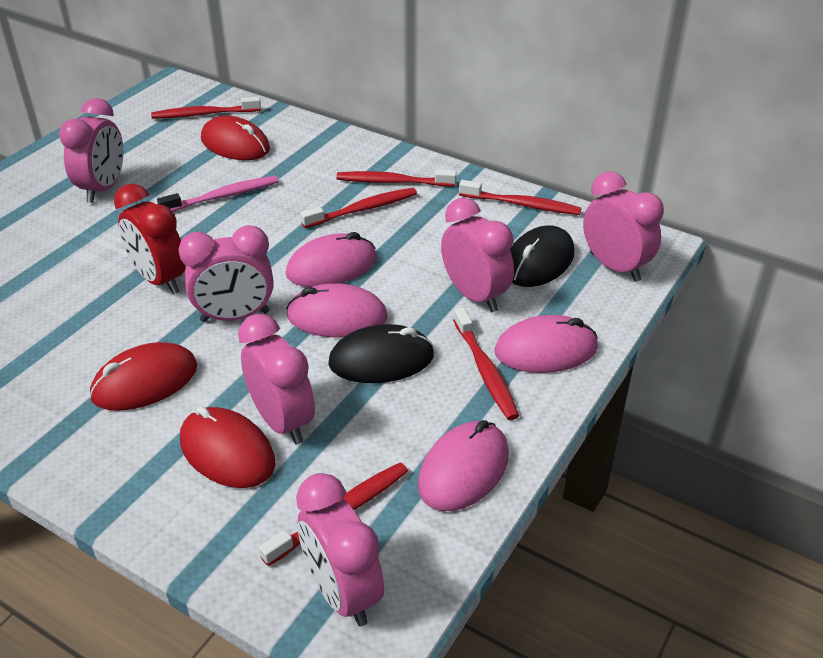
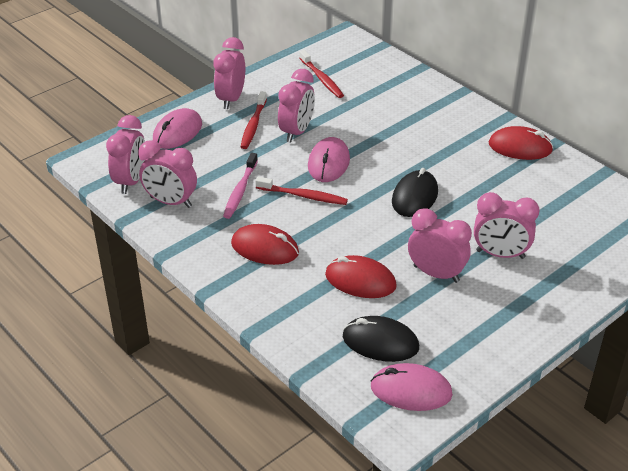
pink mouse: 4 -> 3
red clock: 1 -> 0
red toothbrush: 6 -> 3

